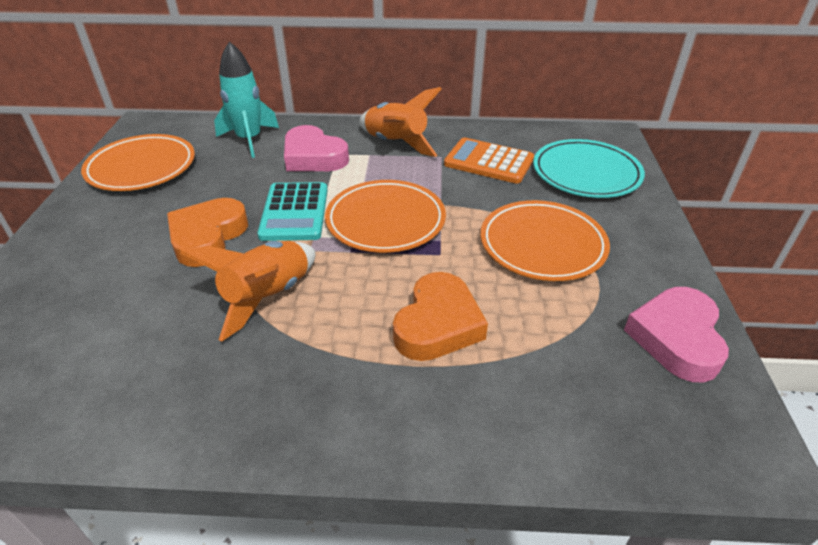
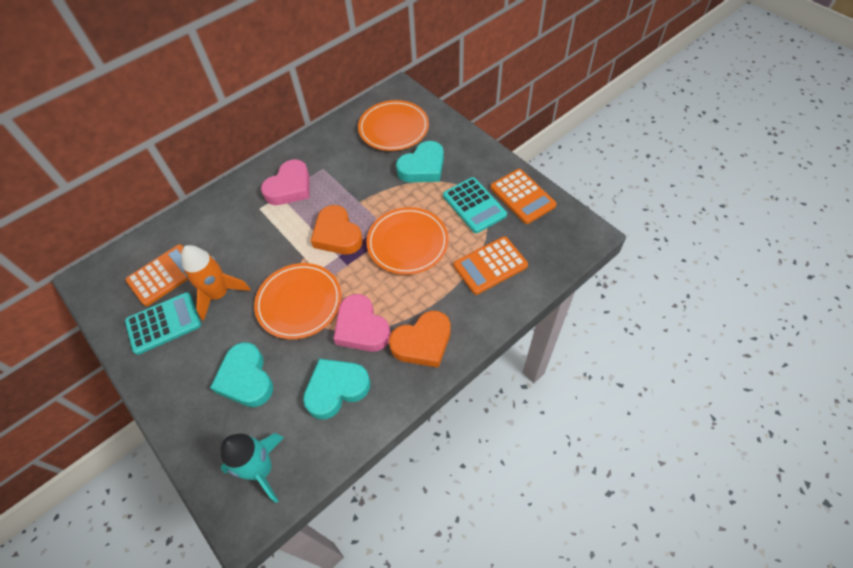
orange calculator: 1 -> 3
orange rocket: 2 -> 1
turquoise calculator: 1 -> 2
turquoise heart: 0 -> 3
turquoise plate: 1 -> 0

